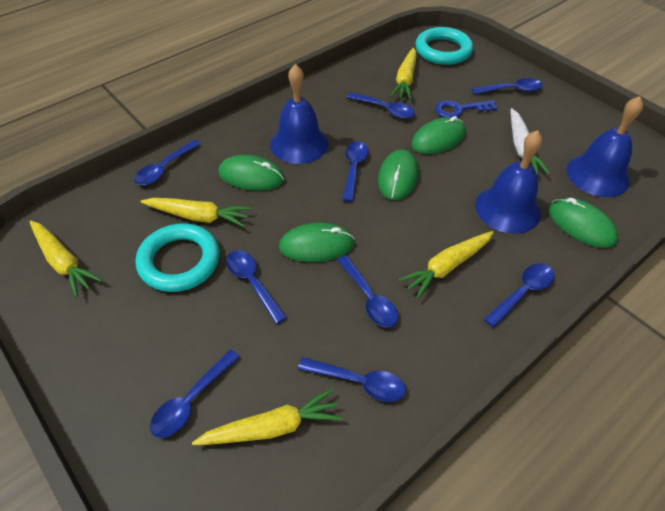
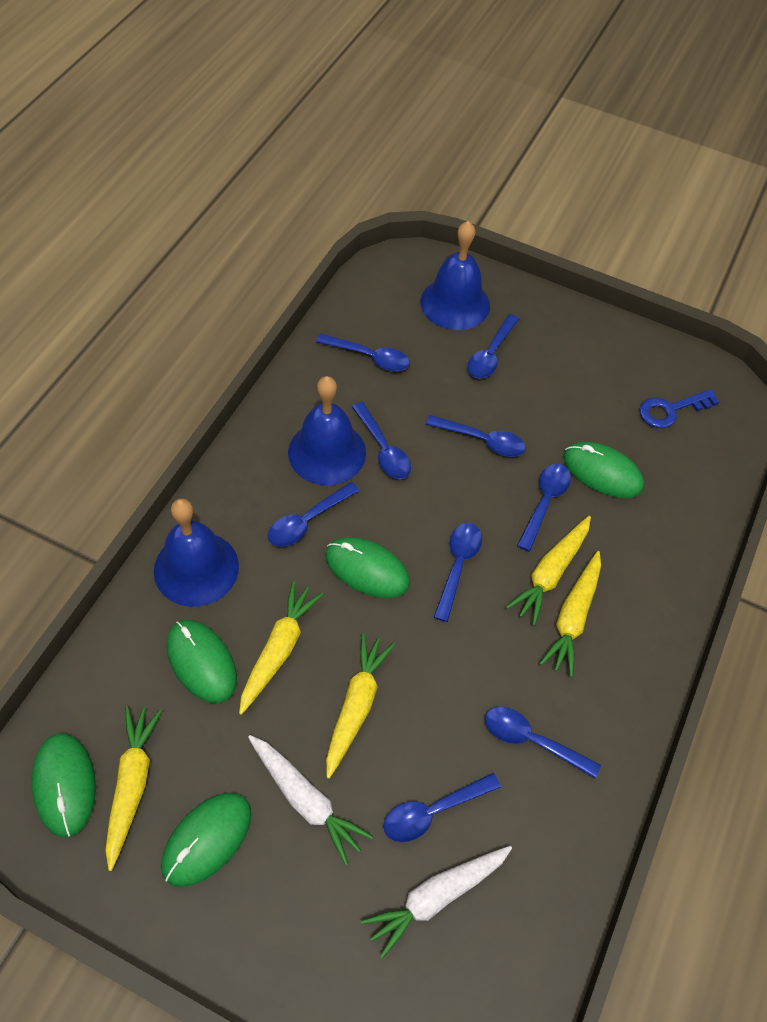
turquoise ring: 2 -> 0
white carrot: 1 -> 2

